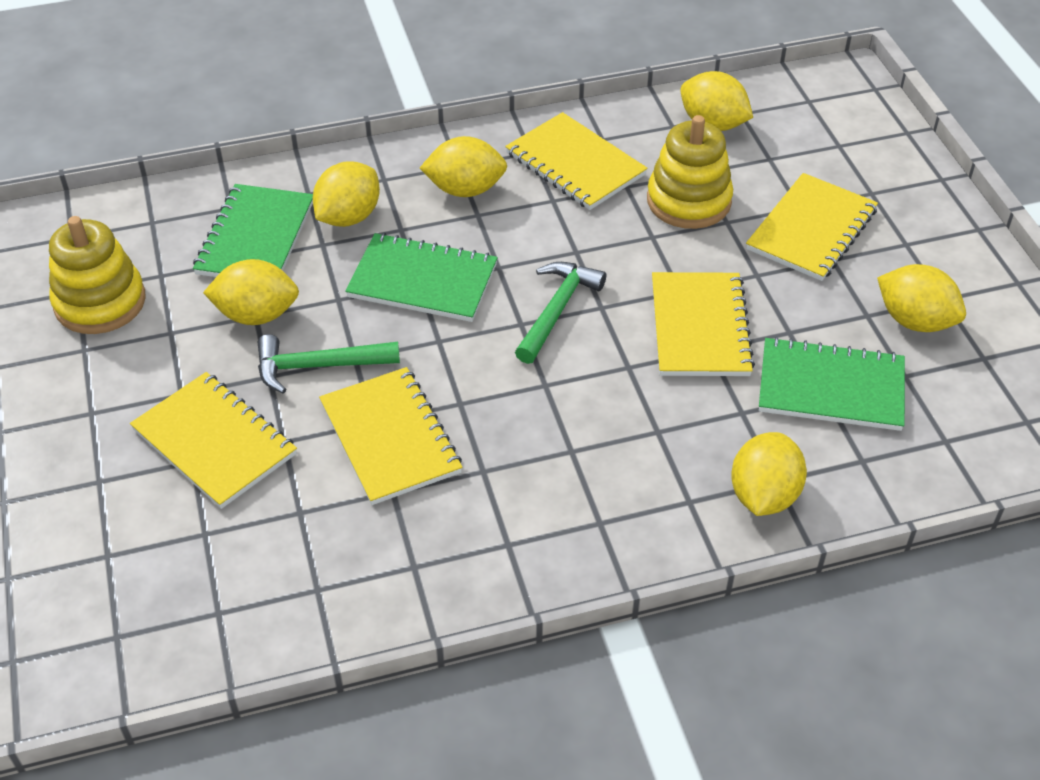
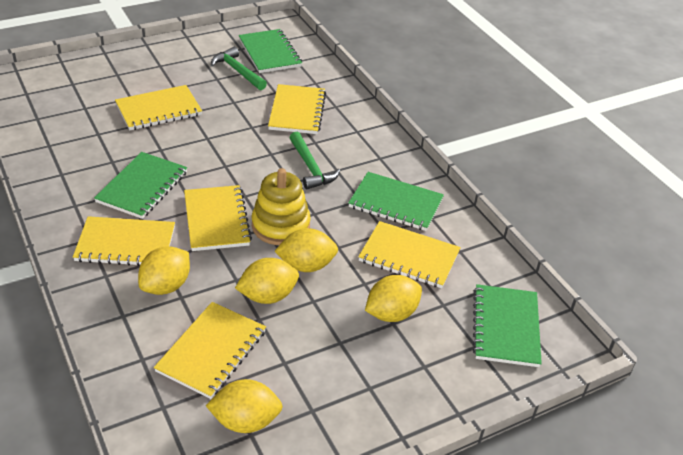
green notebook: 3 -> 4
yellow lemon: 6 -> 5
yellow notebook: 5 -> 6
yellow stacking toy: 2 -> 1

